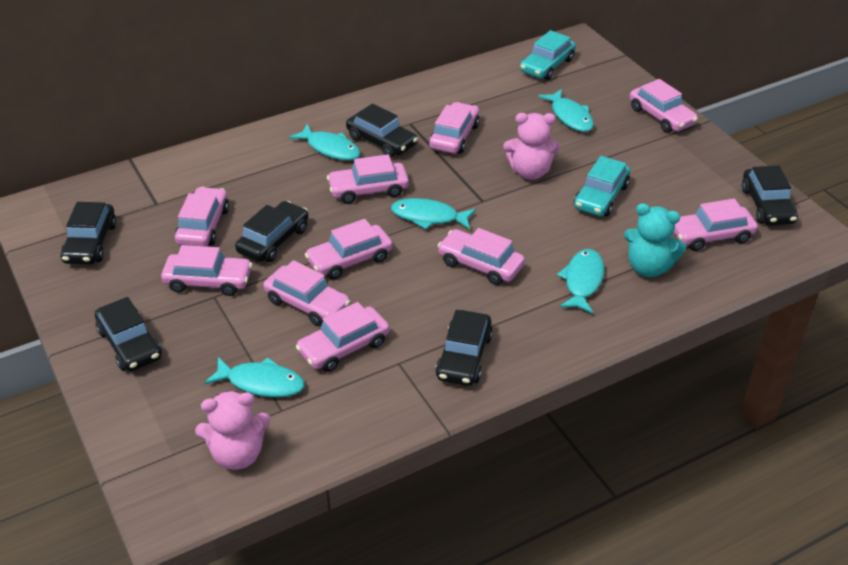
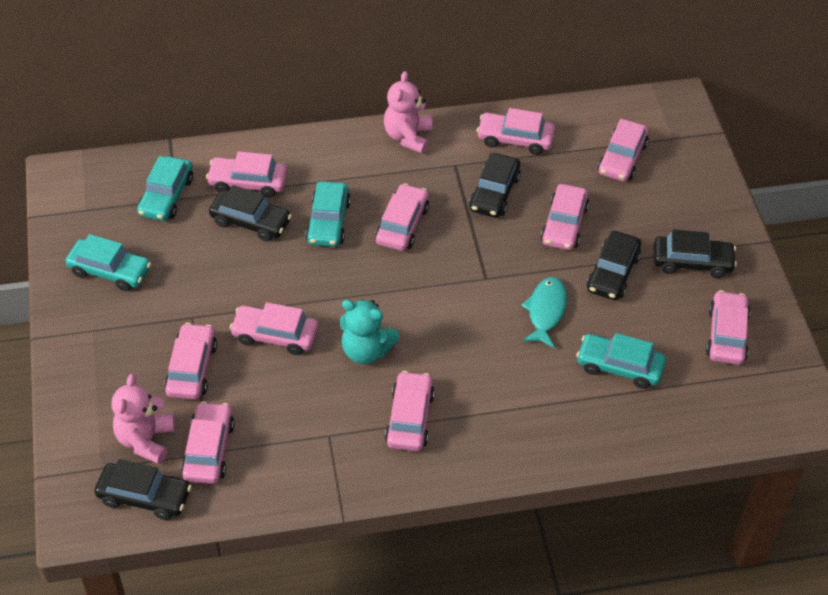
black car: 6 -> 5
turquoise car: 2 -> 4
turquoise fish: 5 -> 1

